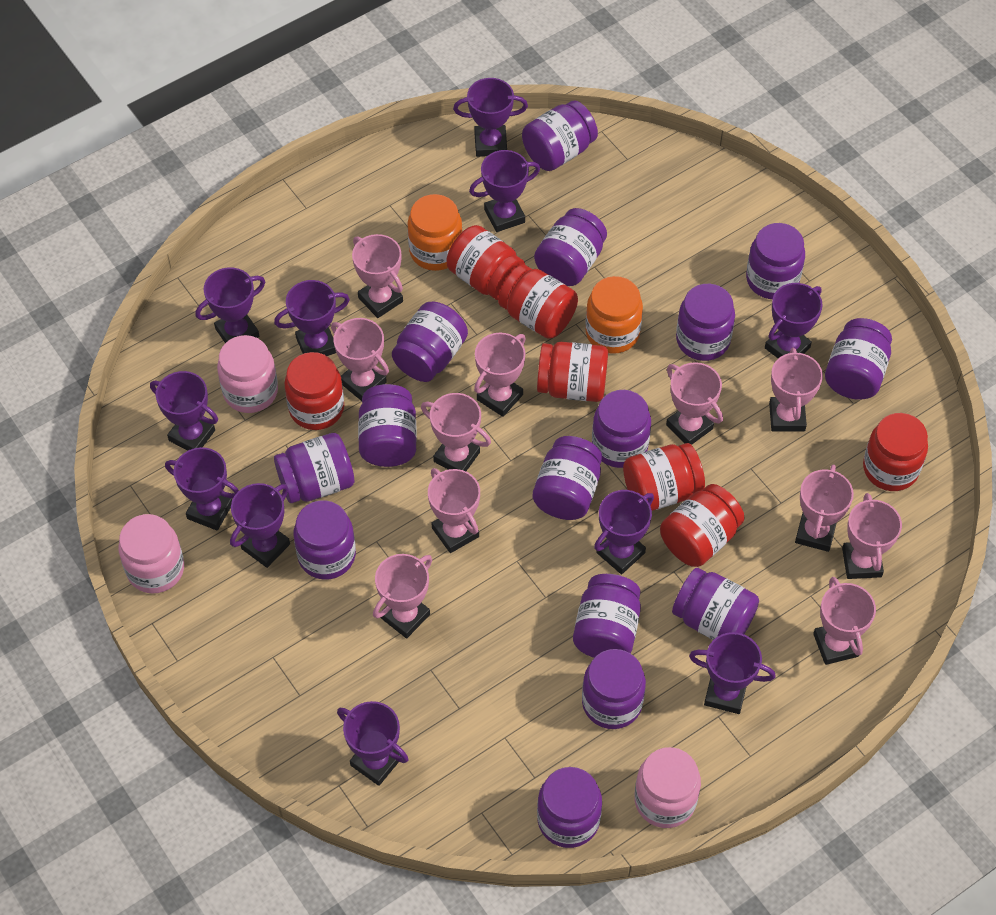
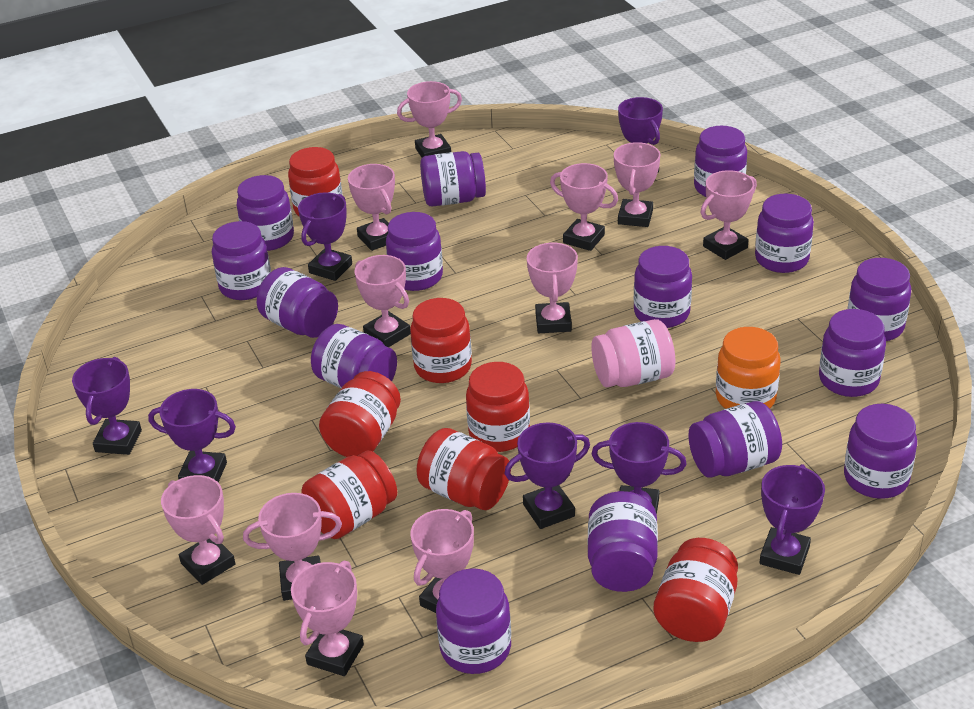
orange jar: 2 -> 1
pink jar: 3 -> 1
purple trophy: 11 -> 7

